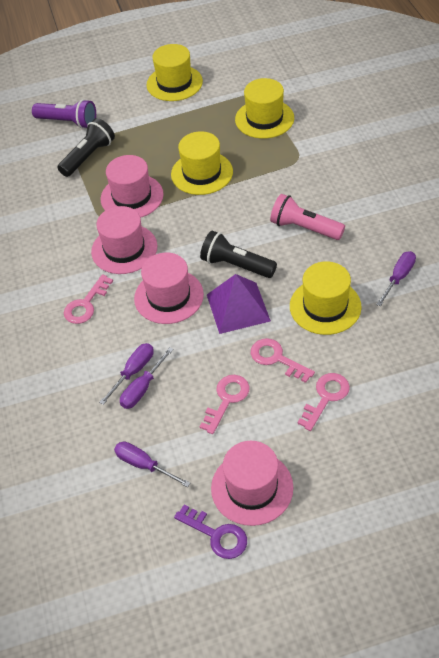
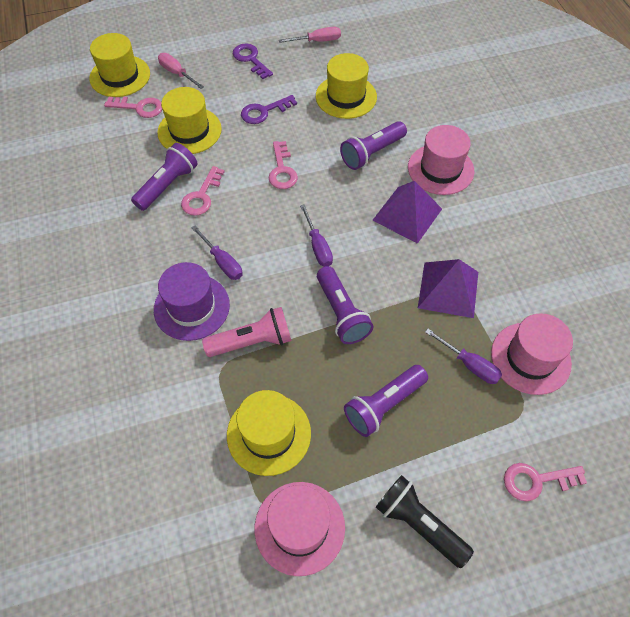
black flashlight: 2 -> 1
pink hat: 4 -> 3
pink screwdriver: 0 -> 2
purple flashlight: 1 -> 4
purple hat: 0 -> 1
purple key: 1 -> 2
purple pyramid: 1 -> 2
purple screwdriver: 4 -> 3

